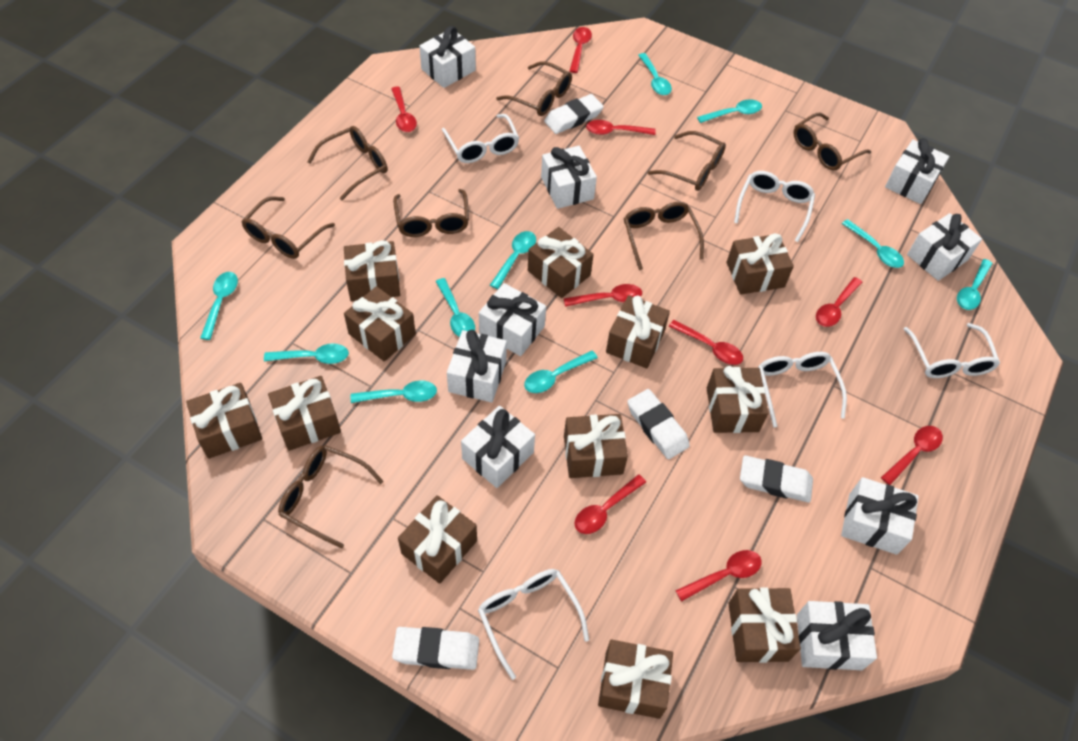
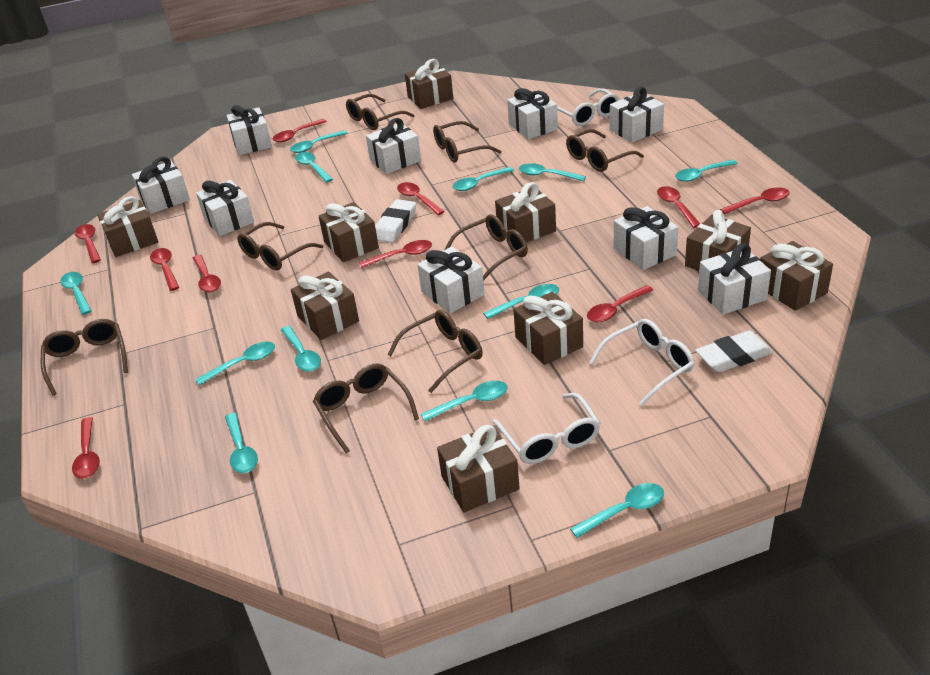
brown gift: 12 -> 9
red spoon: 9 -> 10
turquoise spoon: 10 -> 12
white eraser: 4 -> 2
white glasses: 5 -> 3

